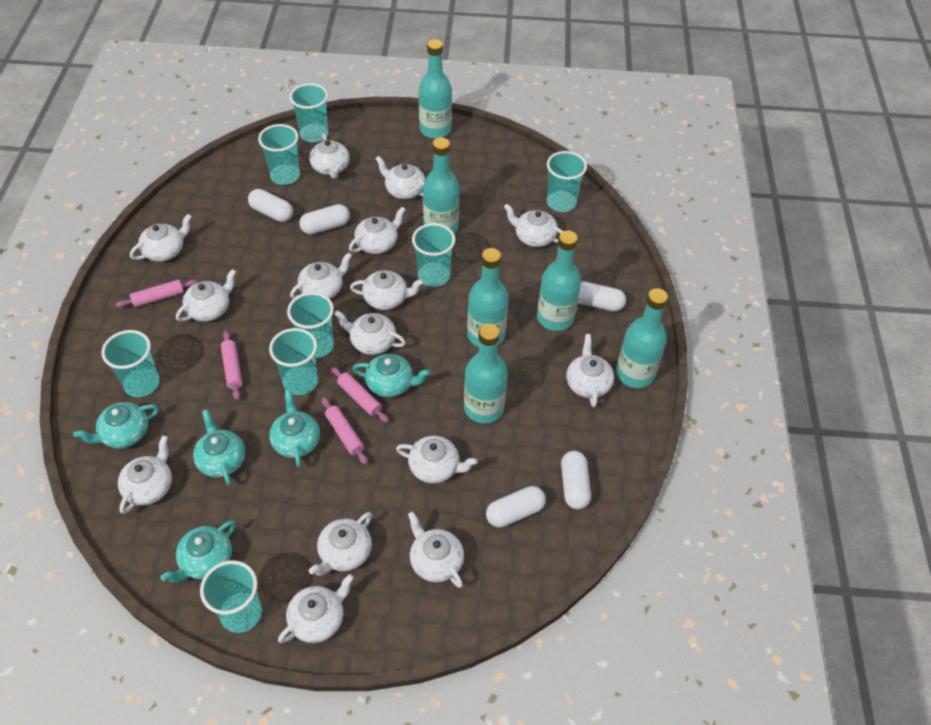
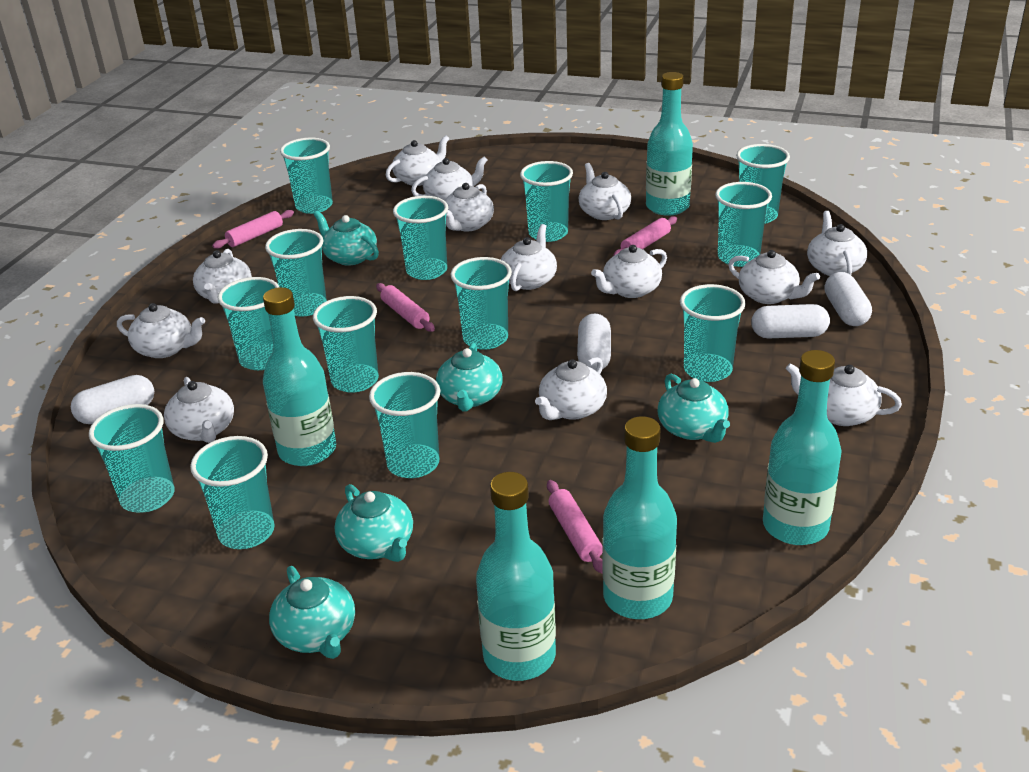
turquoise bottle: 6 -> 5
turquoise cup: 8 -> 13
white capsule: 5 -> 4
white teapot: 15 -> 13

